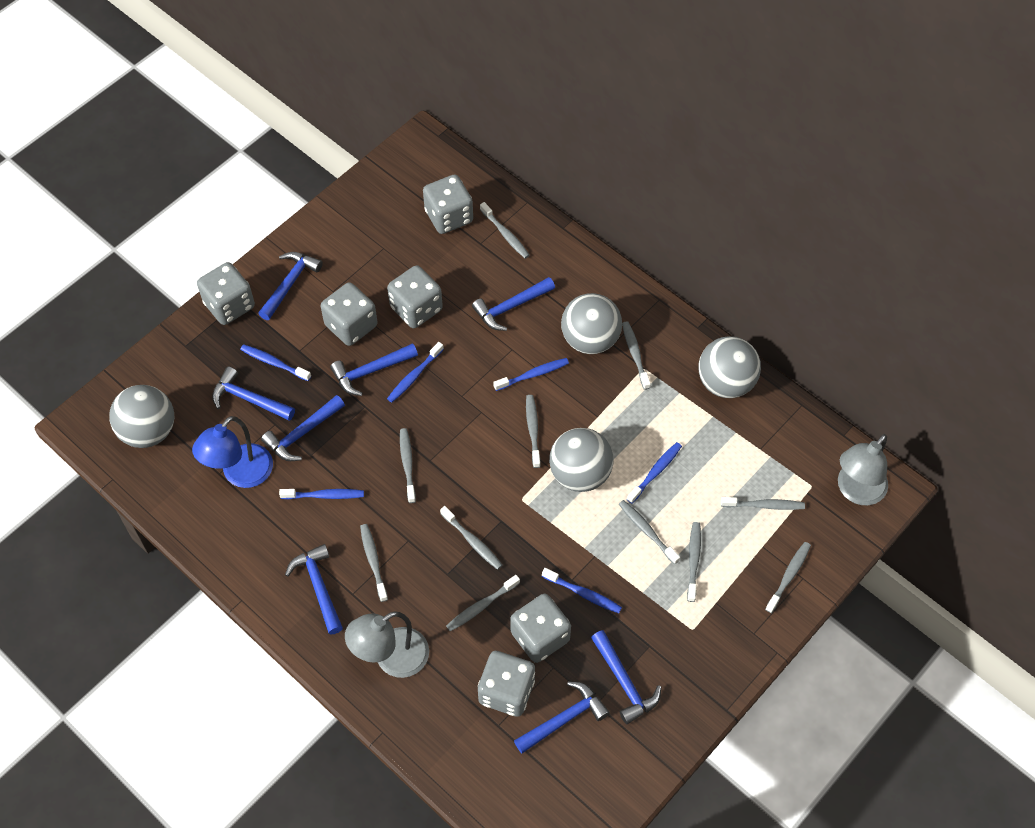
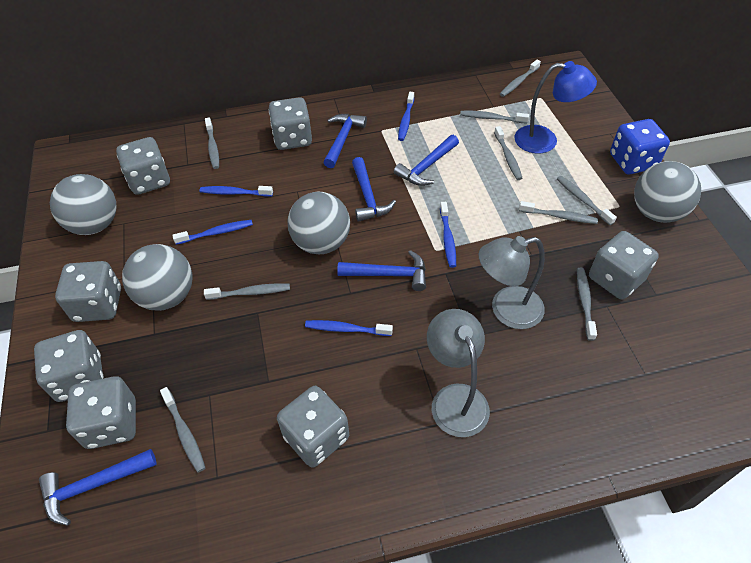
blue dice: 0 -> 1
blue hammer: 8 -> 5
blue toothbrush: 6 -> 5
grey dice: 6 -> 7
grey toothbrush: 11 -> 9

